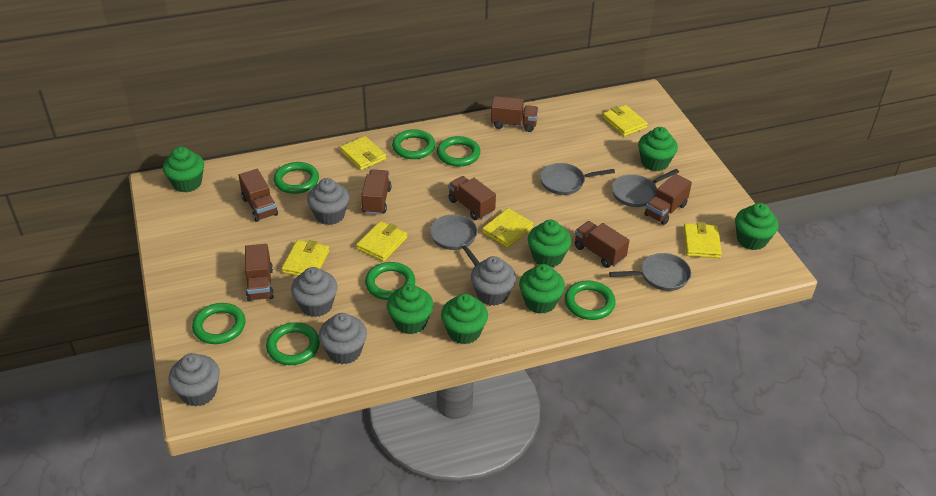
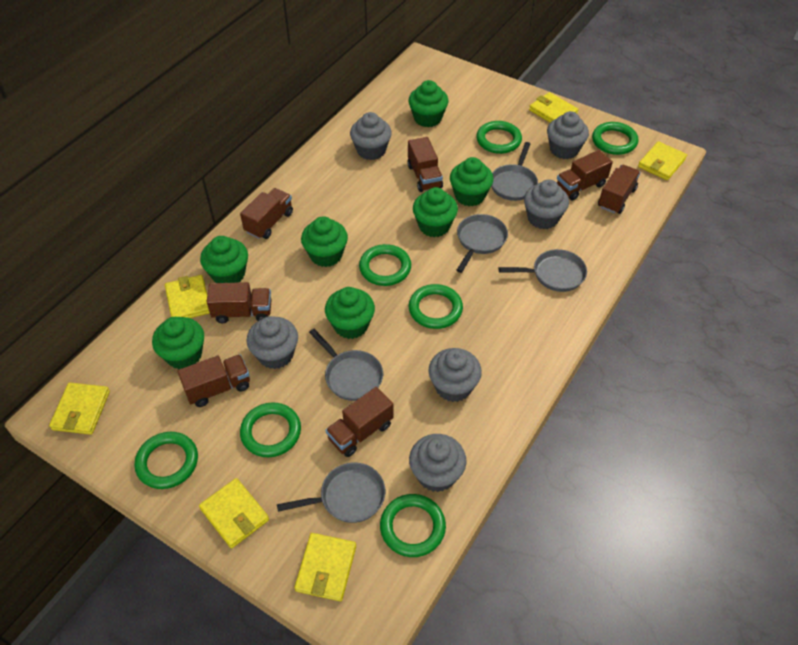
grey cupcake: 5 -> 6
grey pan: 4 -> 5

